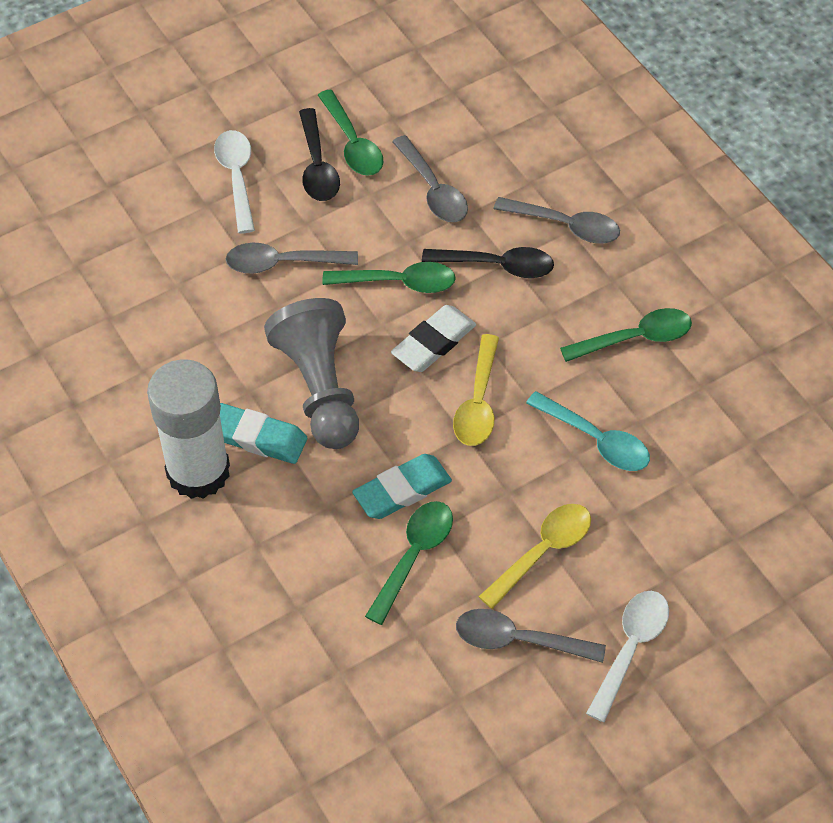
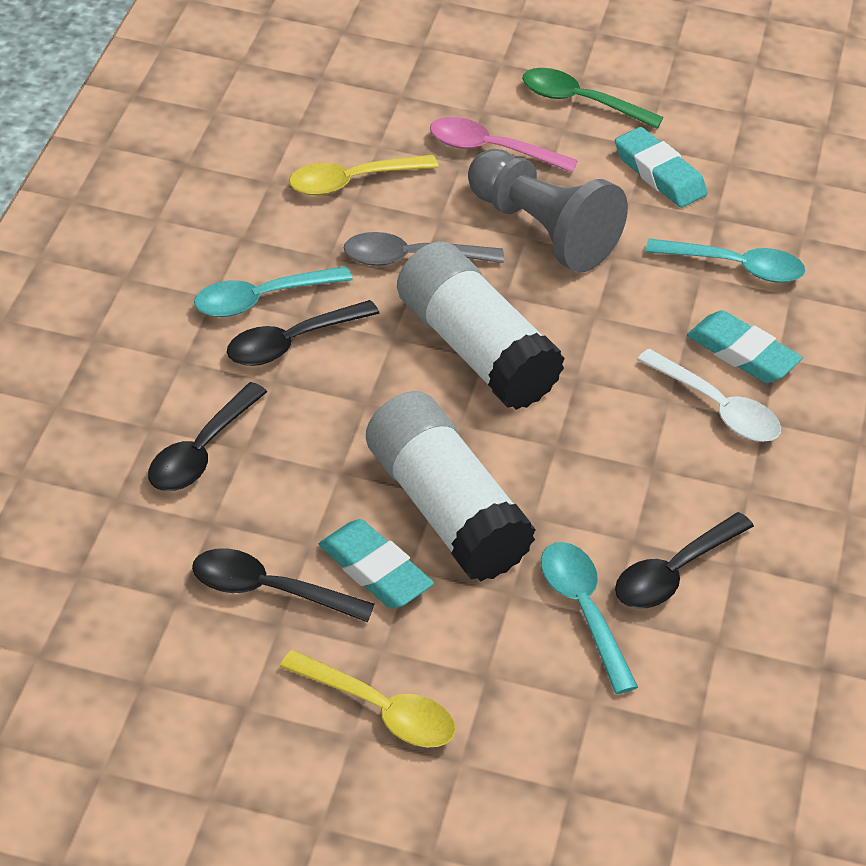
black spoon: 2 -> 4
green spoon: 4 -> 1
grey spoon: 4 -> 1
pink spoon: 0 -> 1
turquoise eraser: 2 -> 3
turquoise spoon: 1 -> 3
white eraser: 1 -> 0
white glue stick: 1 -> 2
white spoon: 2 -> 1

